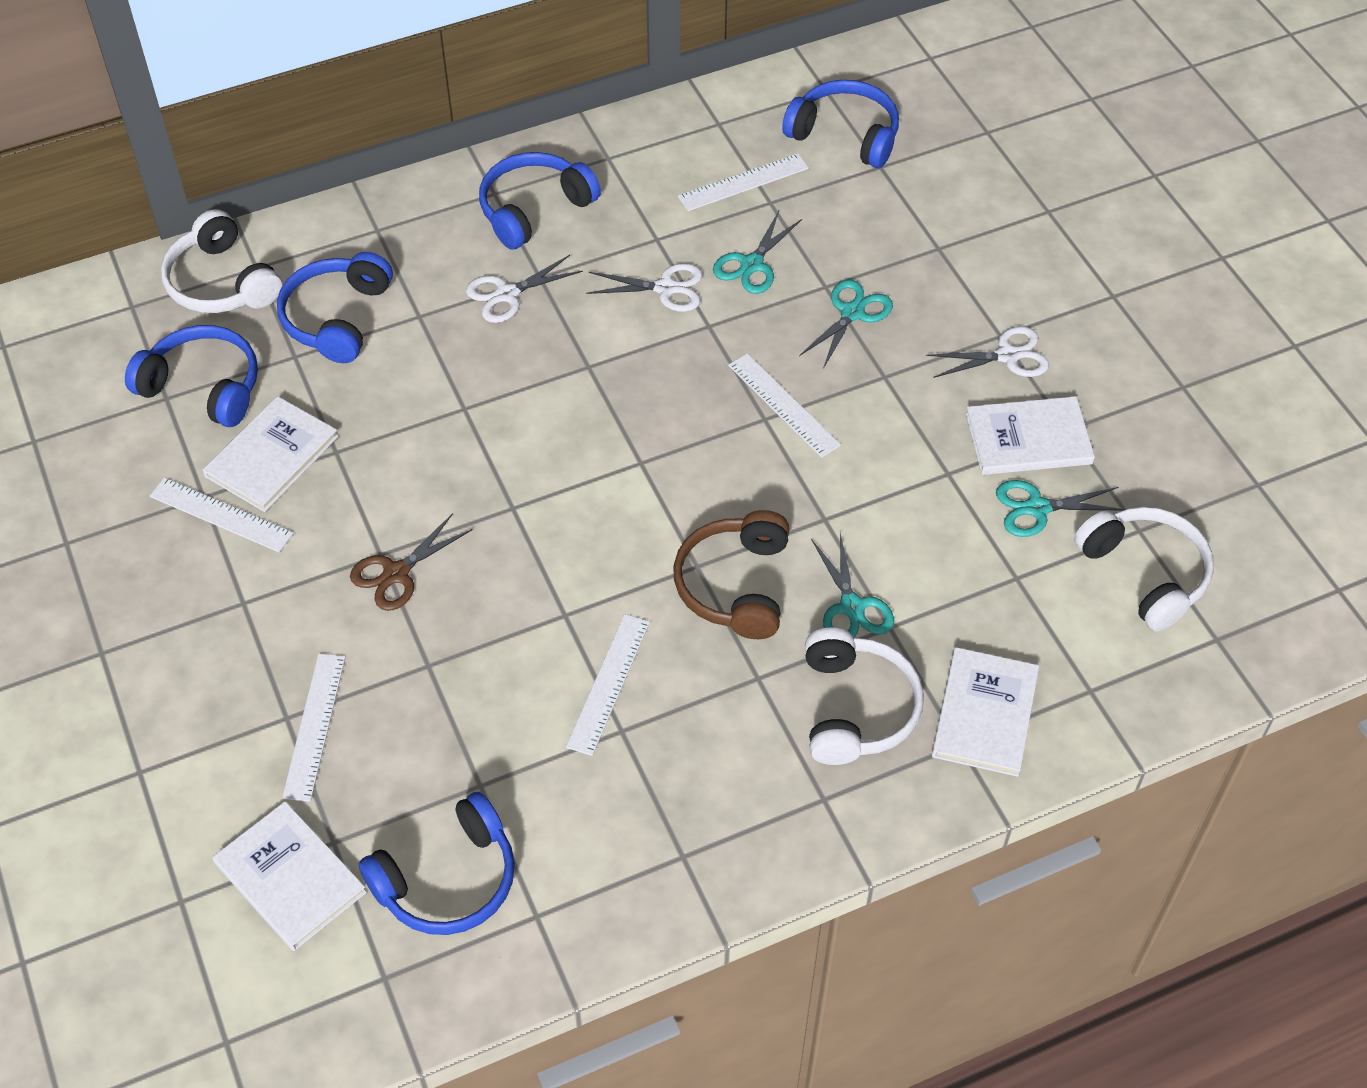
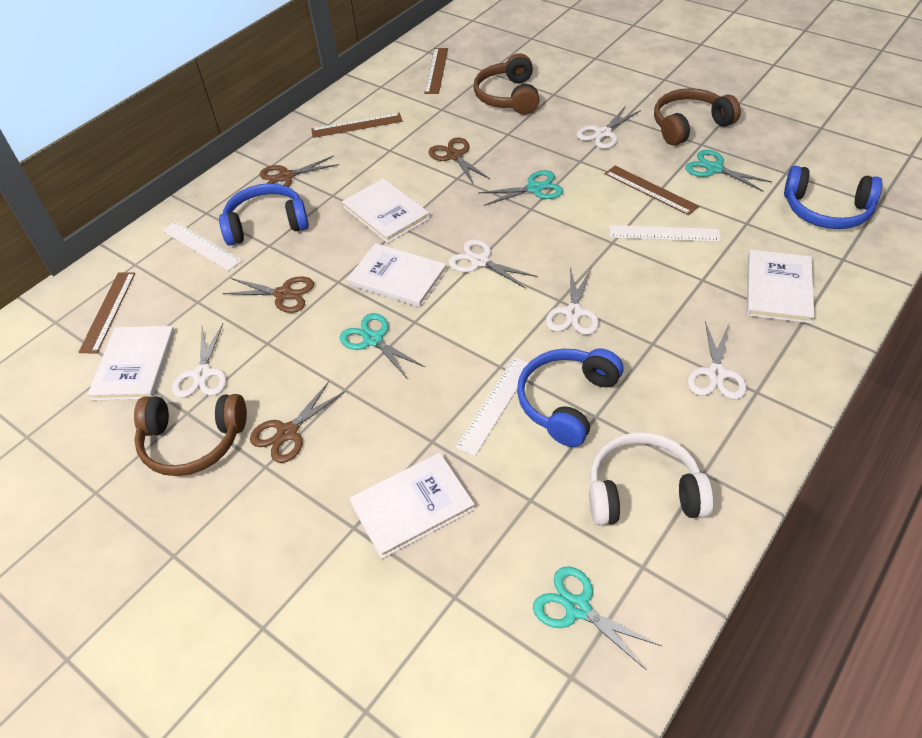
blue headphones: 5 -> 3
brown headphones: 1 -> 3
brown ruler: 0 -> 4
brown scissors: 1 -> 4
white book: 4 -> 5
white headphones: 3 -> 1
white ruler: 5 -> 3
white scissors: 3 -> 5

